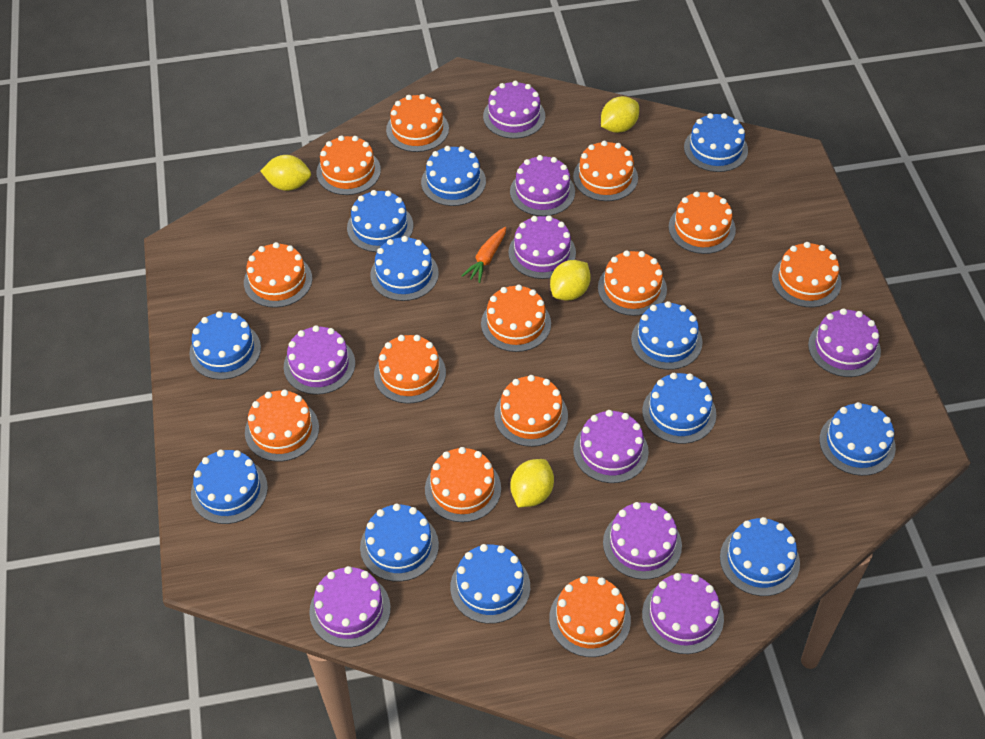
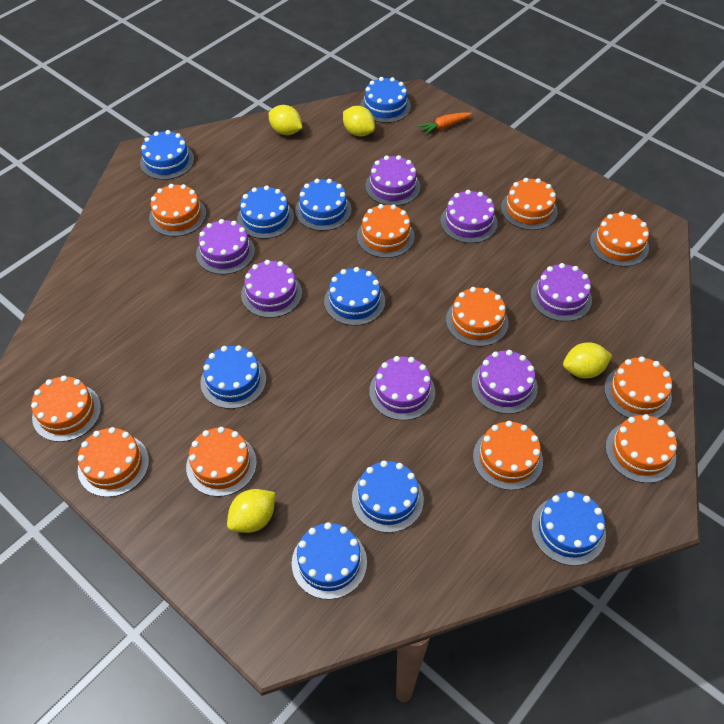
blue cake: 12 -> 9
orange cake: 13 -> 11
purple cake: 9 -> 7

